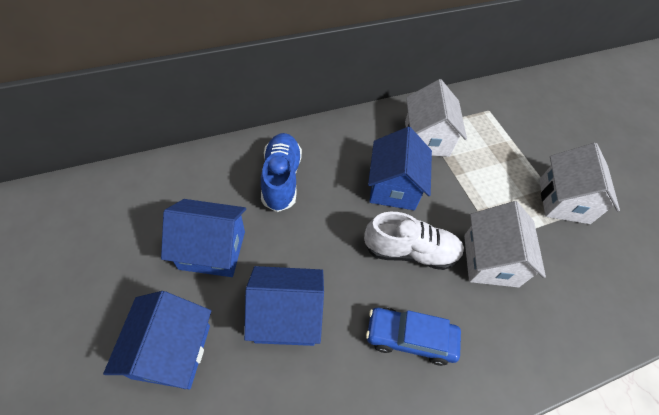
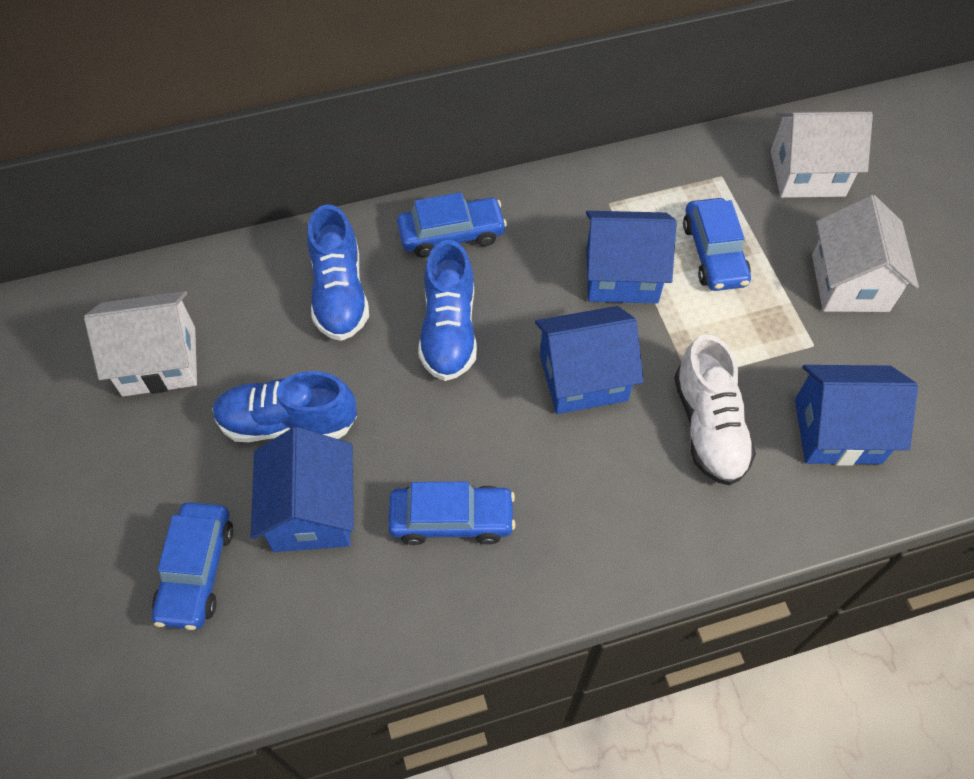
blue car: 1 -> 4
blue shoe: 1 -> 3

